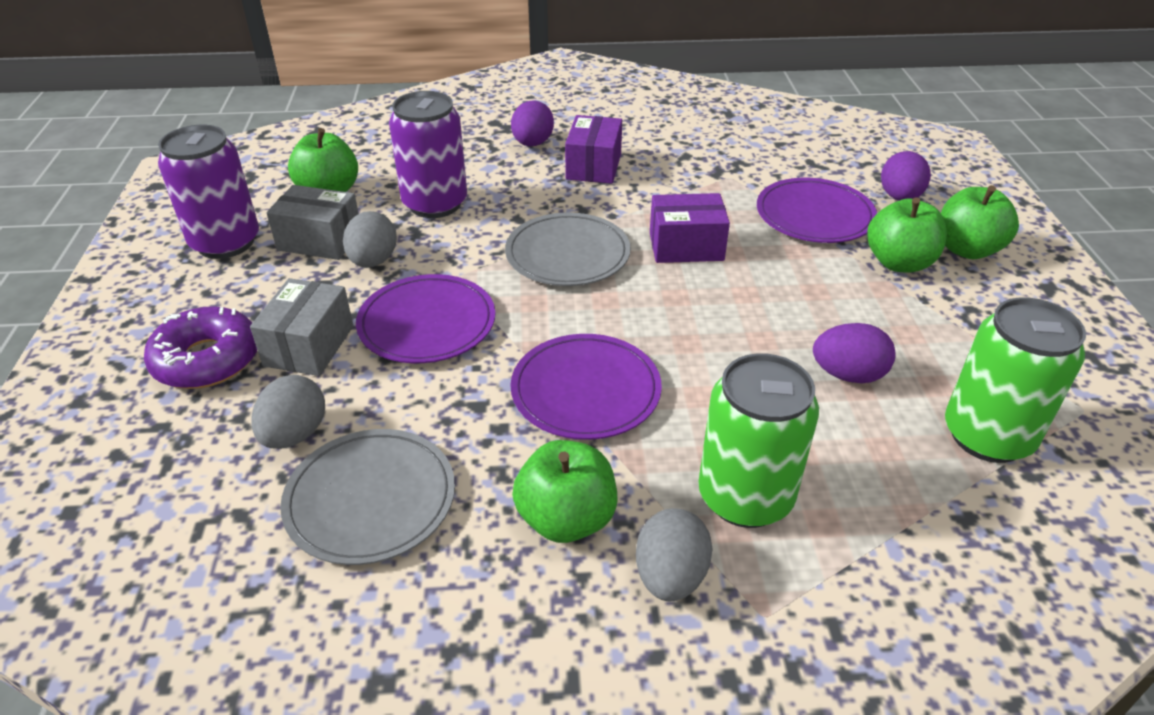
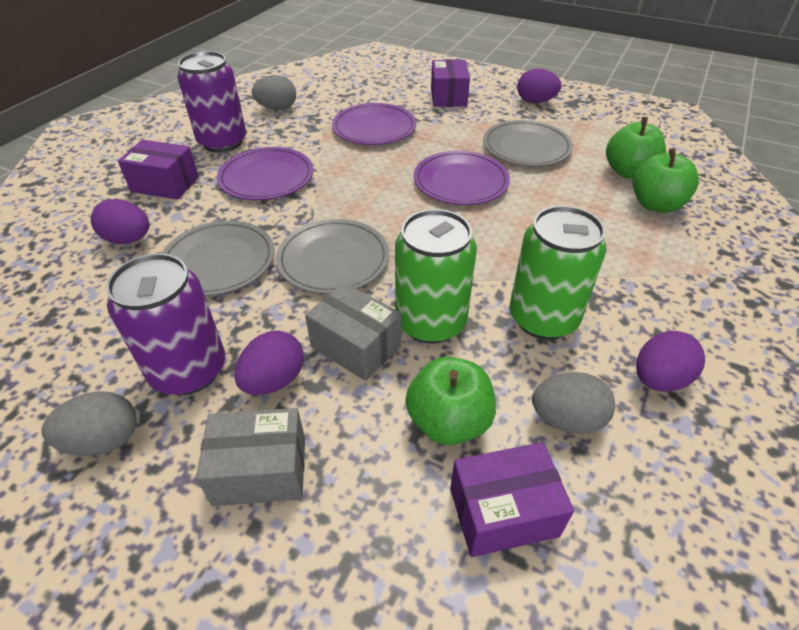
green apple: 4 -> 3
grey plate: 2 -> 3
purple box: 2 -> 3
purple donut: 1 -> 0
purple egg: 3 -> 4

